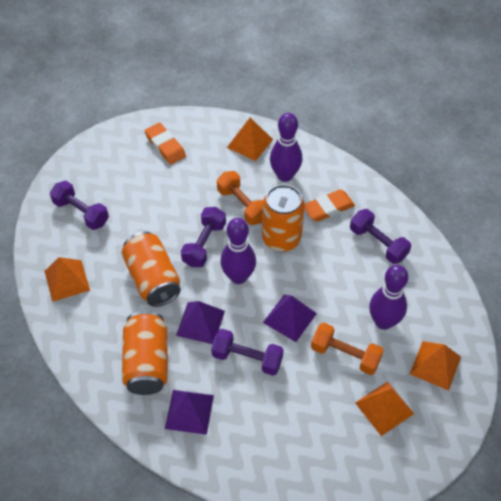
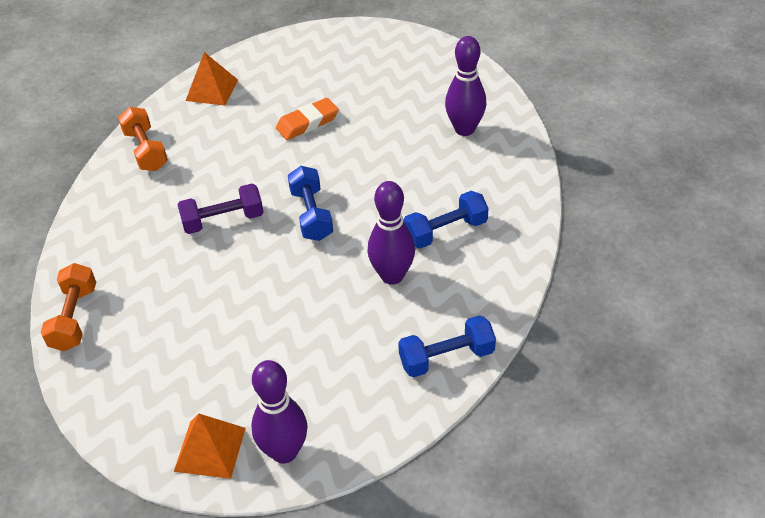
blue dumbbell: 0 -> 3
orange can: 3 -> 0
orange eraser: 2 -> 1
orange pyramid: 4 -> 2
purple dumbbell: 4 -> 1
purple pyramid: 3 -> 0

